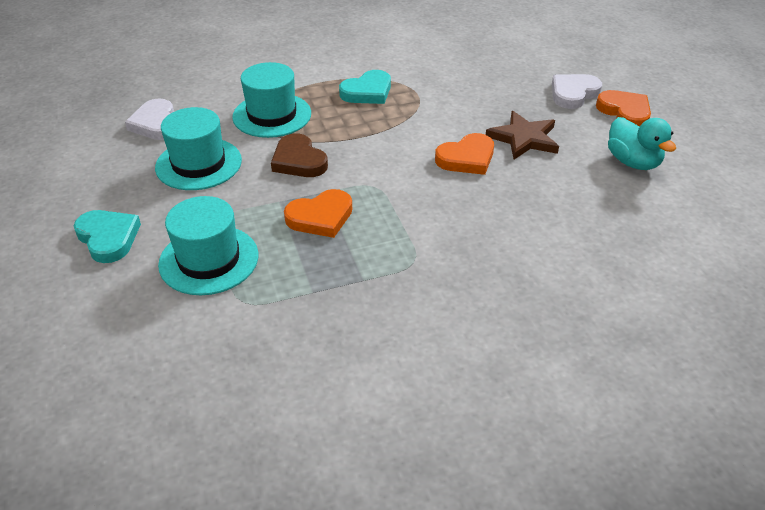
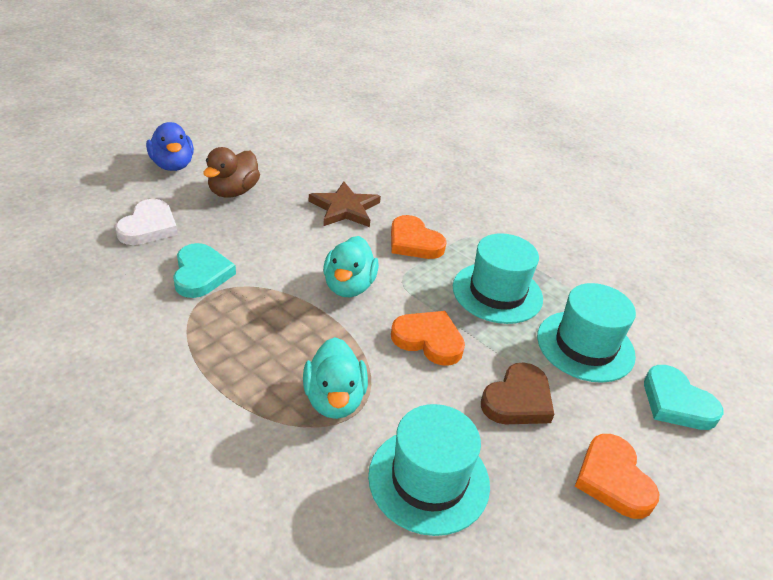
blue duck: 0 -> 1
brown duck: 0 -> 1
turquoise duck: 1 -> 2
white heart: 2 -> 1

